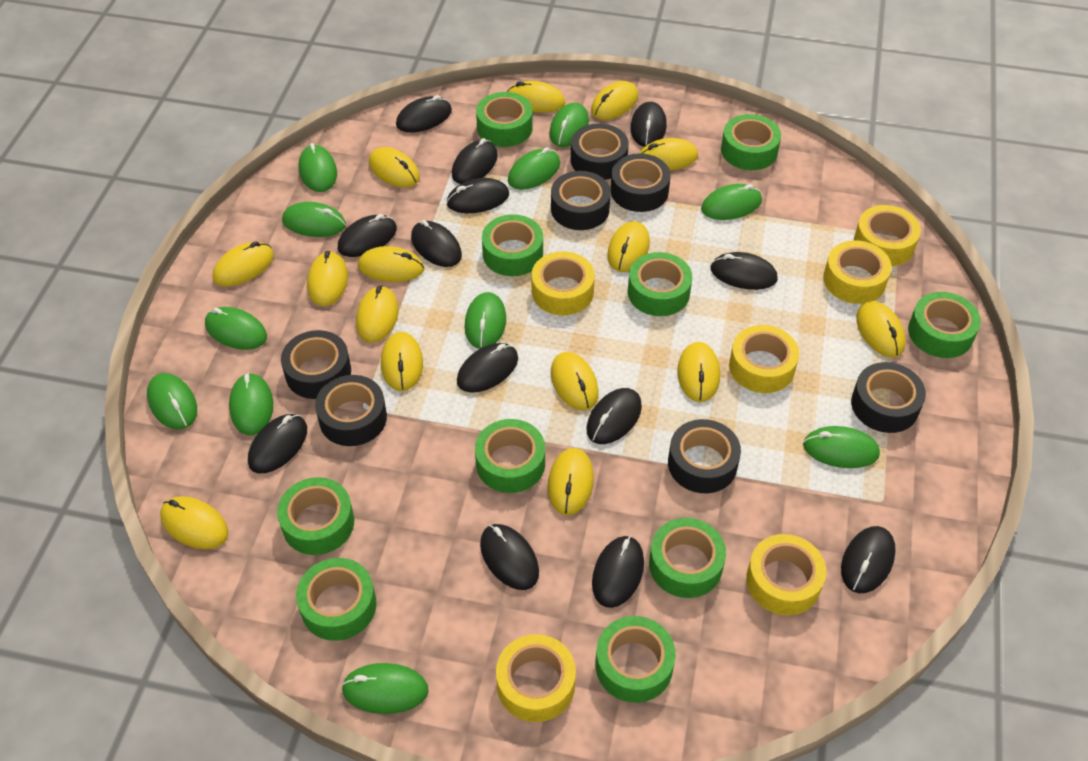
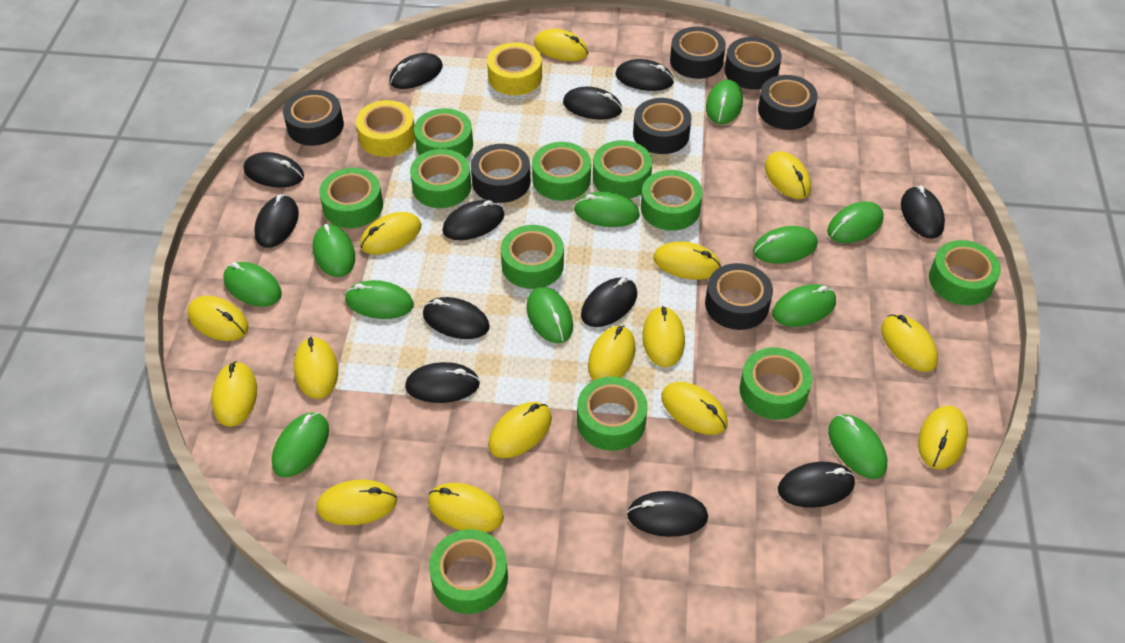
black mouse: 13 -> 12
green tape: 10 -> 11
yellow tape: 6 -> 2

